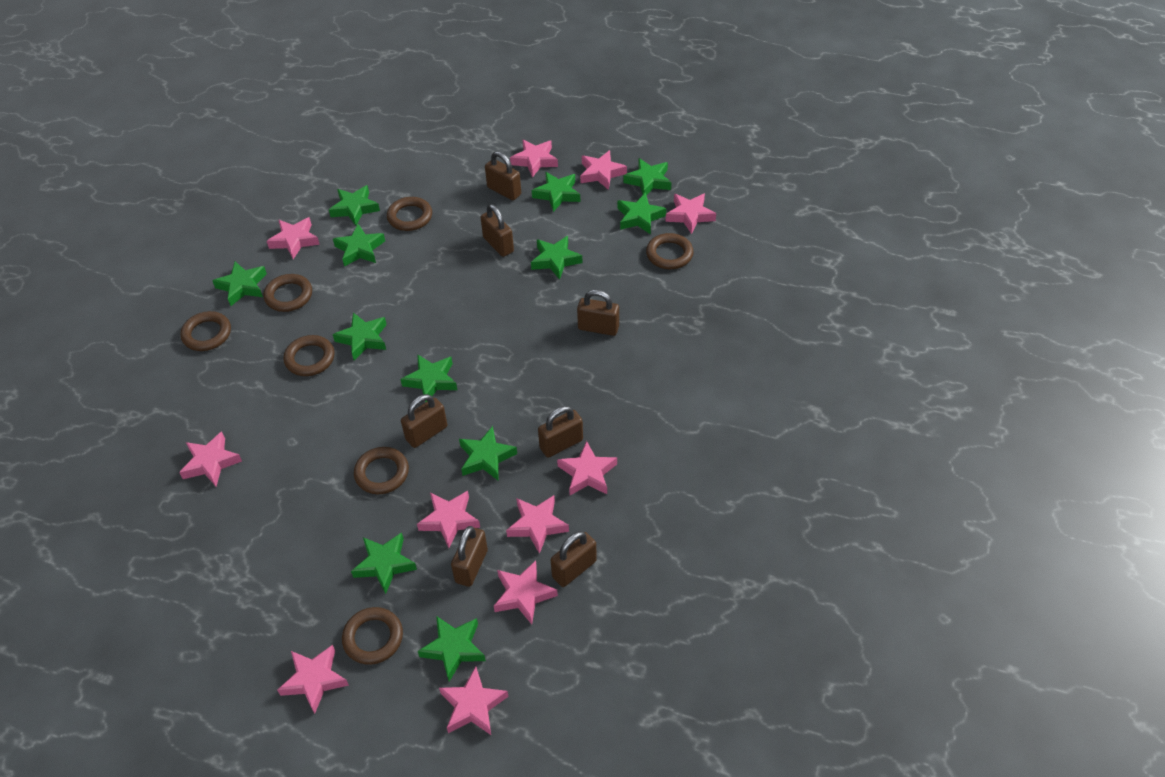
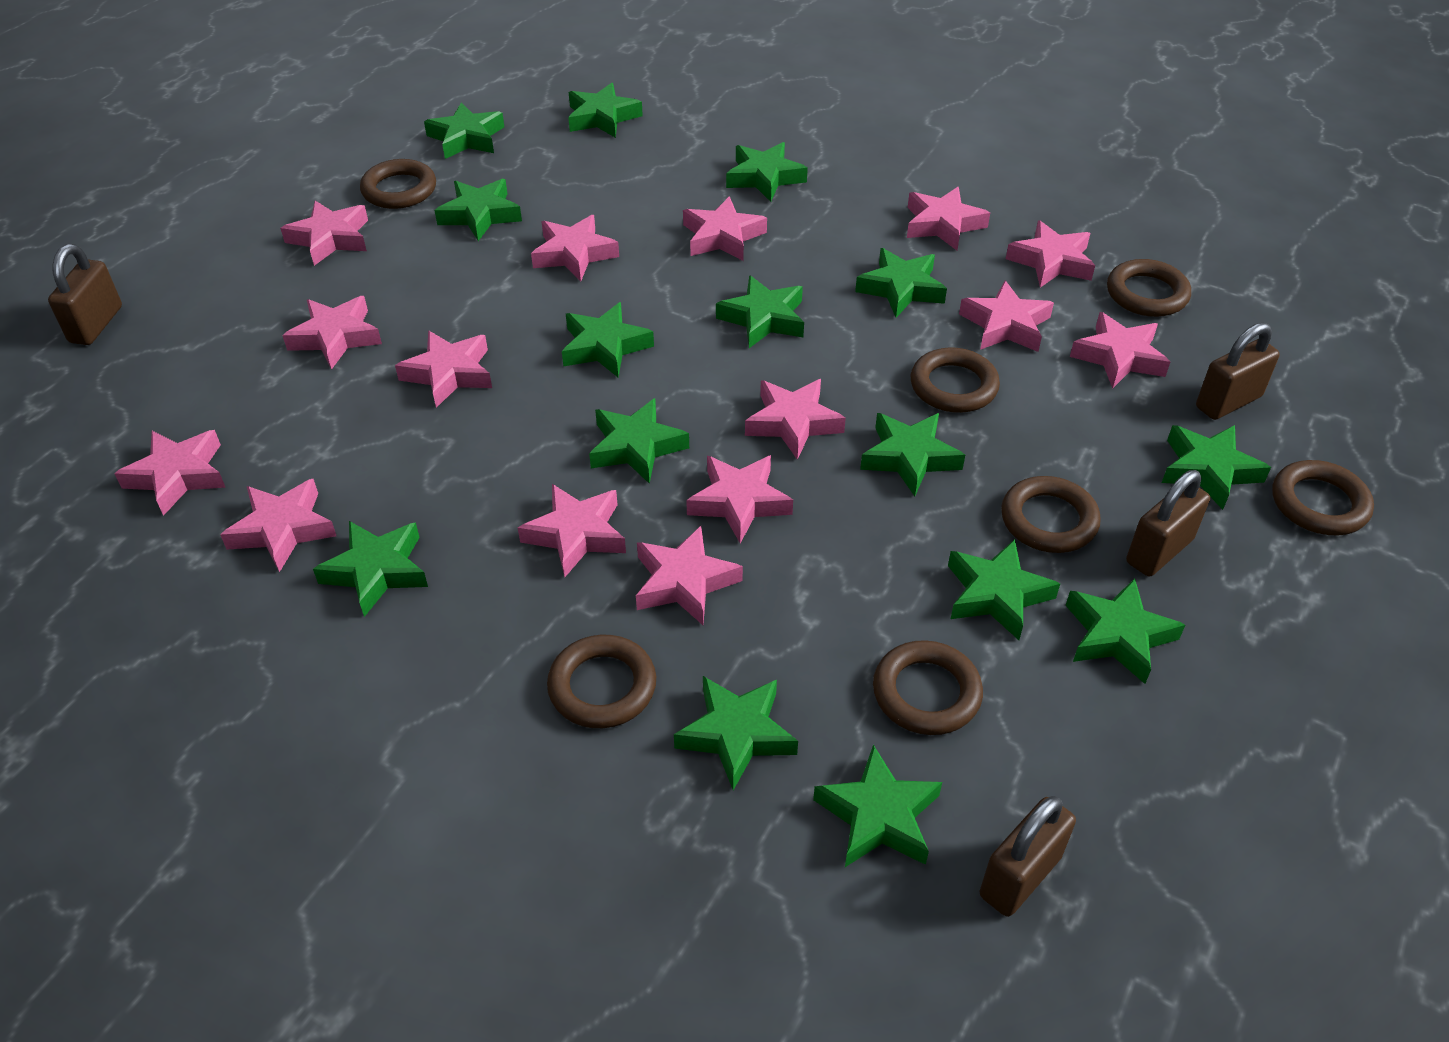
brown padlock: 7 -> 4
green star: 12 -> 15
pink star: 11 -> 15

